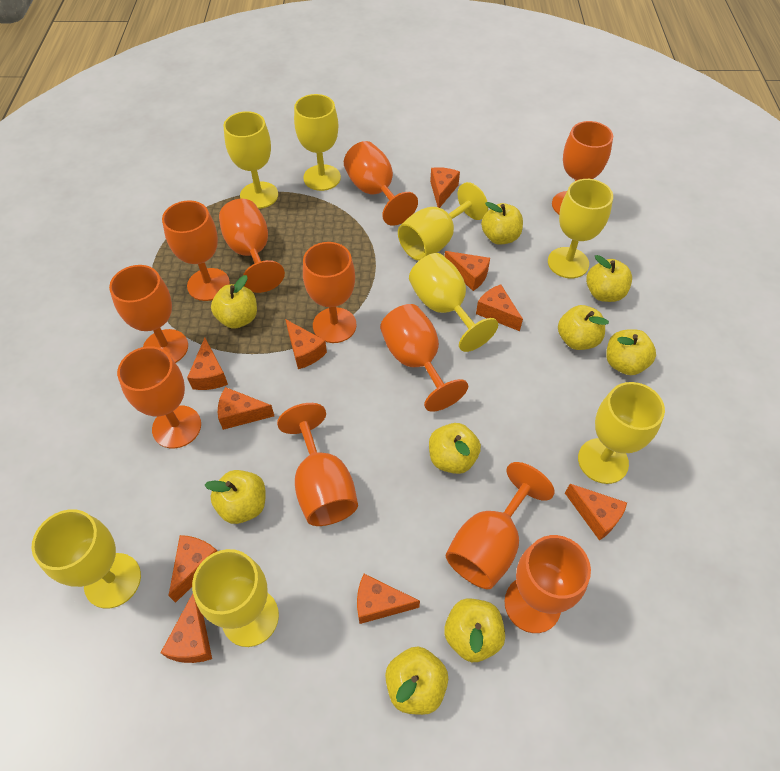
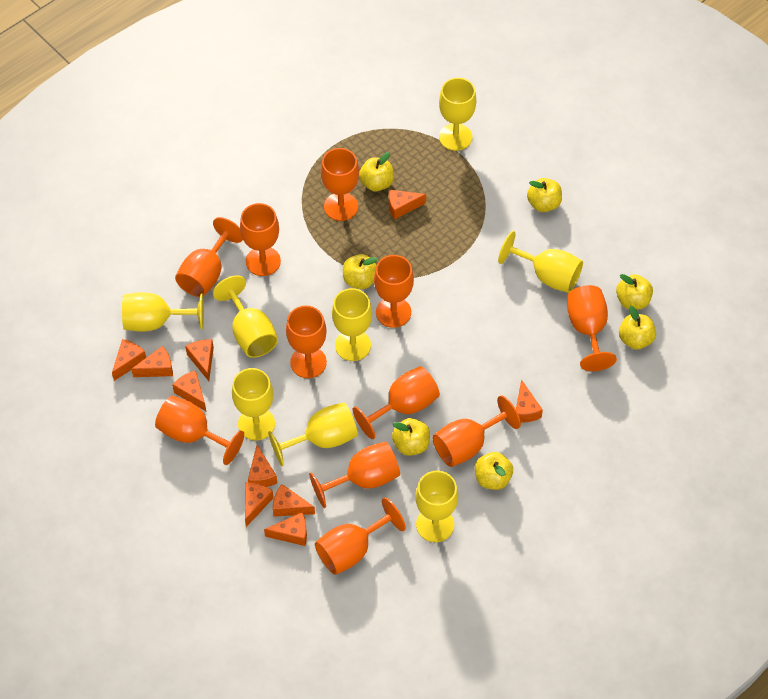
yellow apple: 9 -> 7

